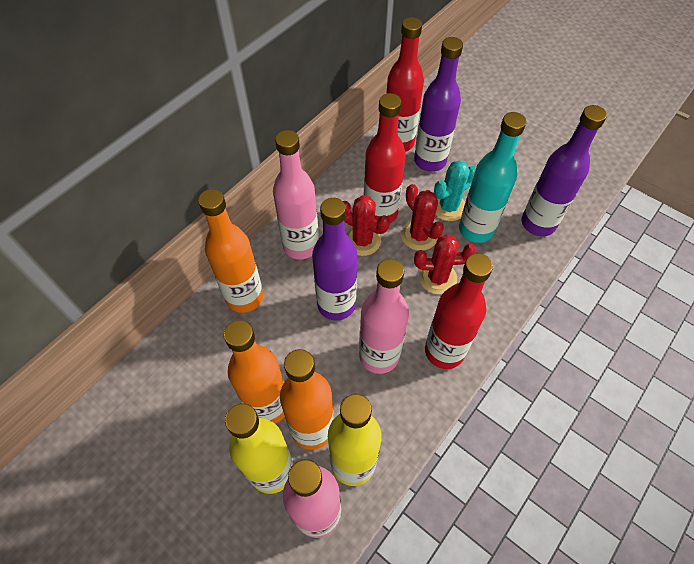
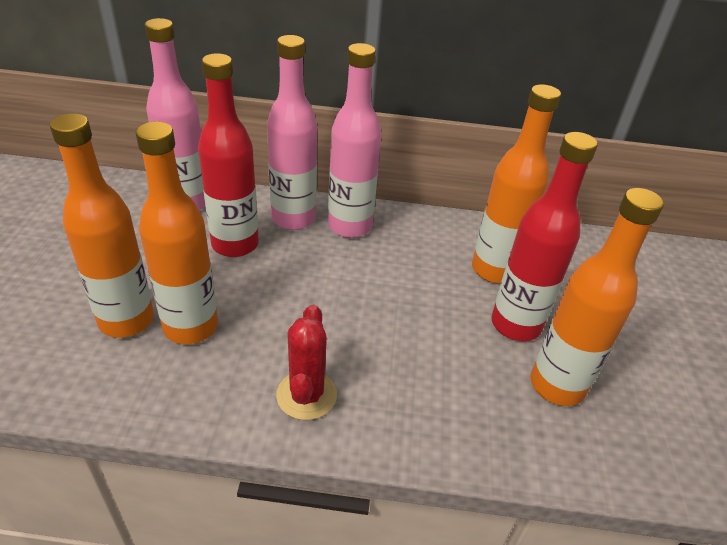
orange bottle: 3 -> 4
purple bottle: 3 -> 0
red bottle: 3 -> 2
red cactus: 3 -> 1
turquoise bottle: 1 -> 0
turquoise cactus: 1 -> 0
yellow bottle: 2 -> 0

